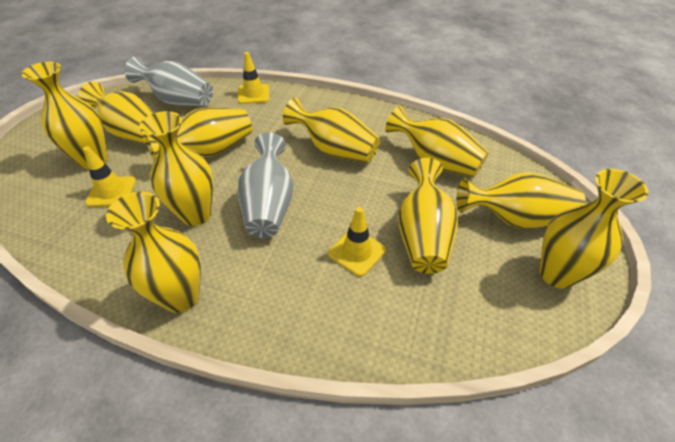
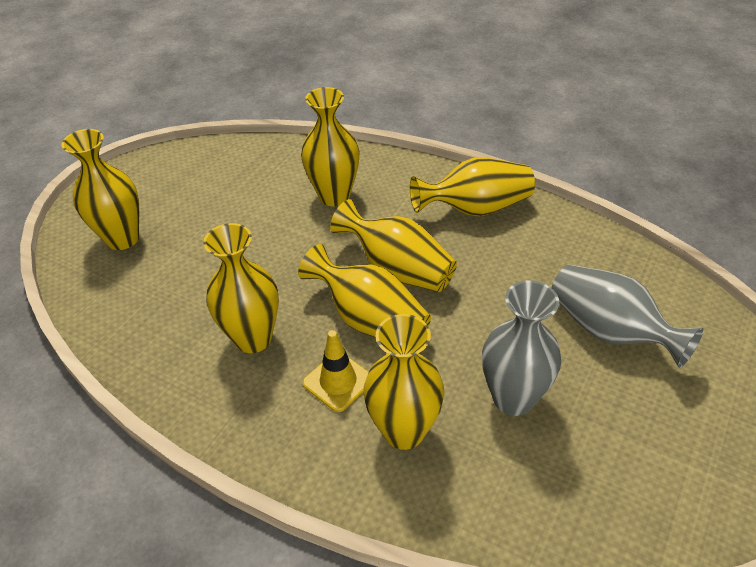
yellow traffic cone: 3 -> 1
yellow vase: 10 -> 7

